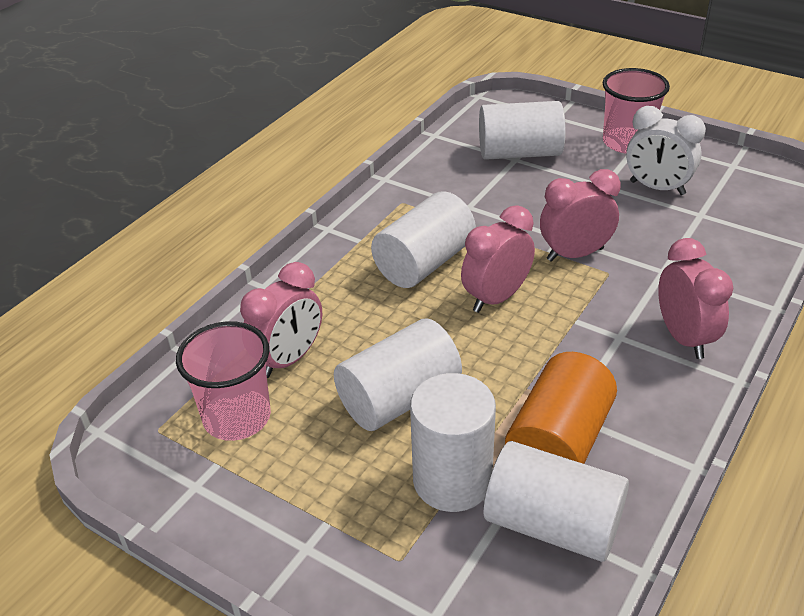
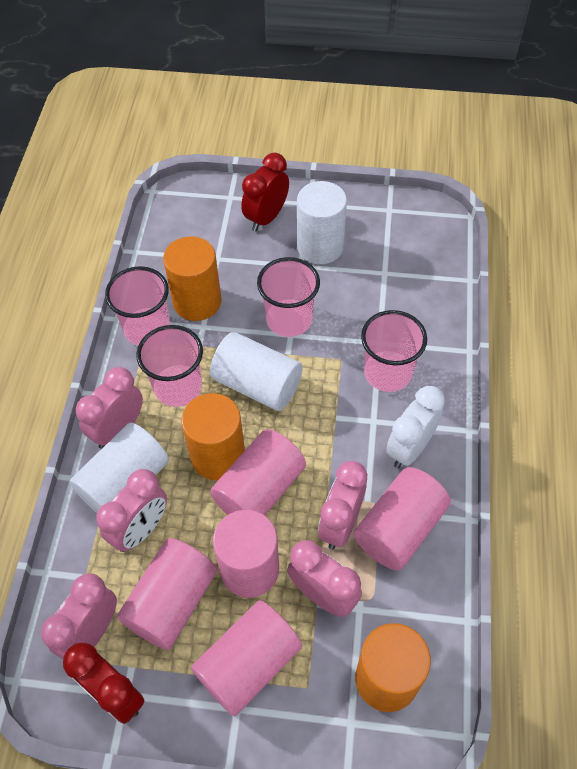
orange cylinder: 1 -> 3
pink clock: 4 -> 5
pink cup: 2 -> 4
pink cylinder: 0 -> 5
red clock: 0 -> 2
white cylinder: 5 -> 3

